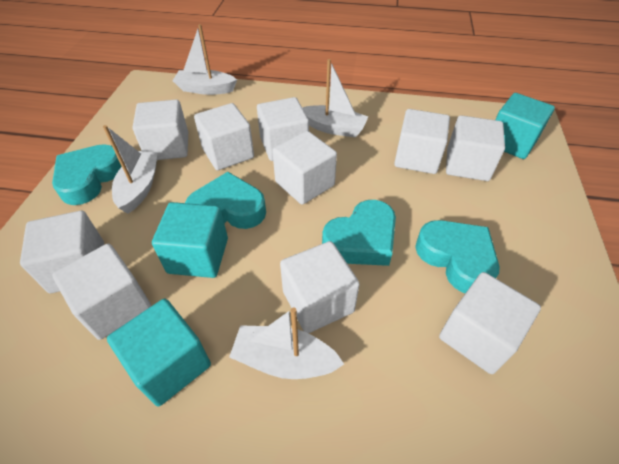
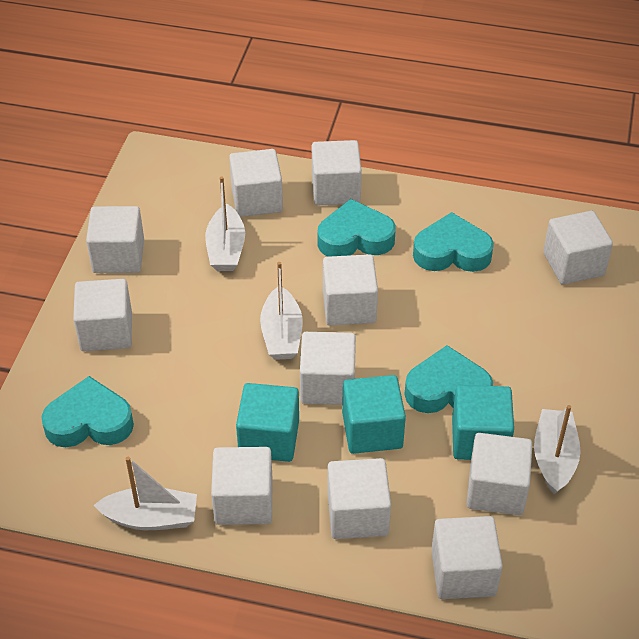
white cube: 10 -> 11

